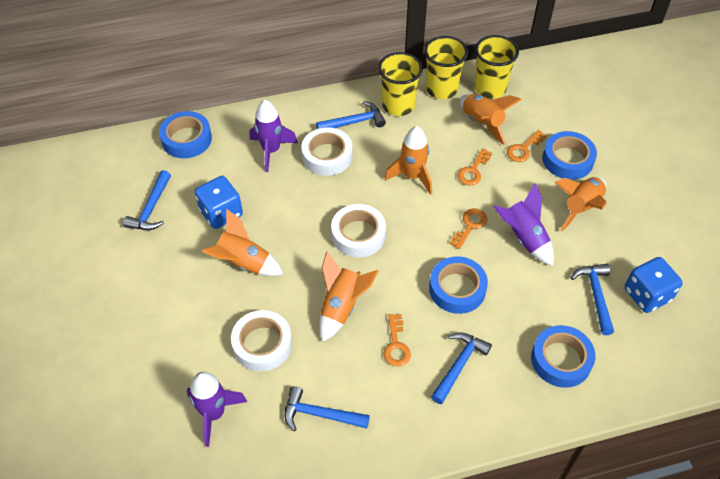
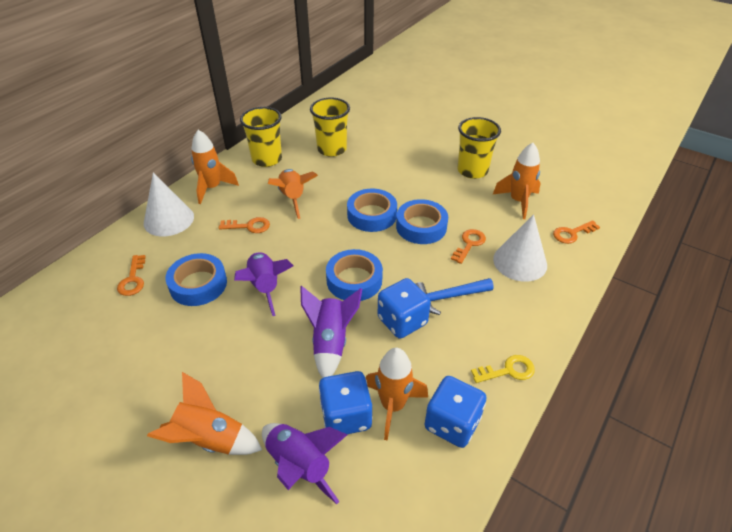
blue dice: 2 -> 3
blue hammer: 5 -> 1
white cone: 0 -> 2
white tape: 3 -> 0
yellow key: 0 -> 1

